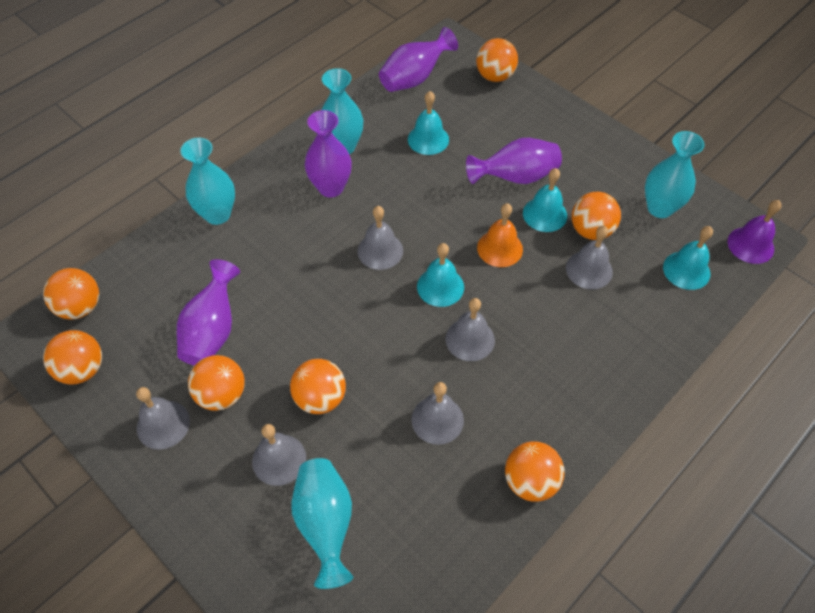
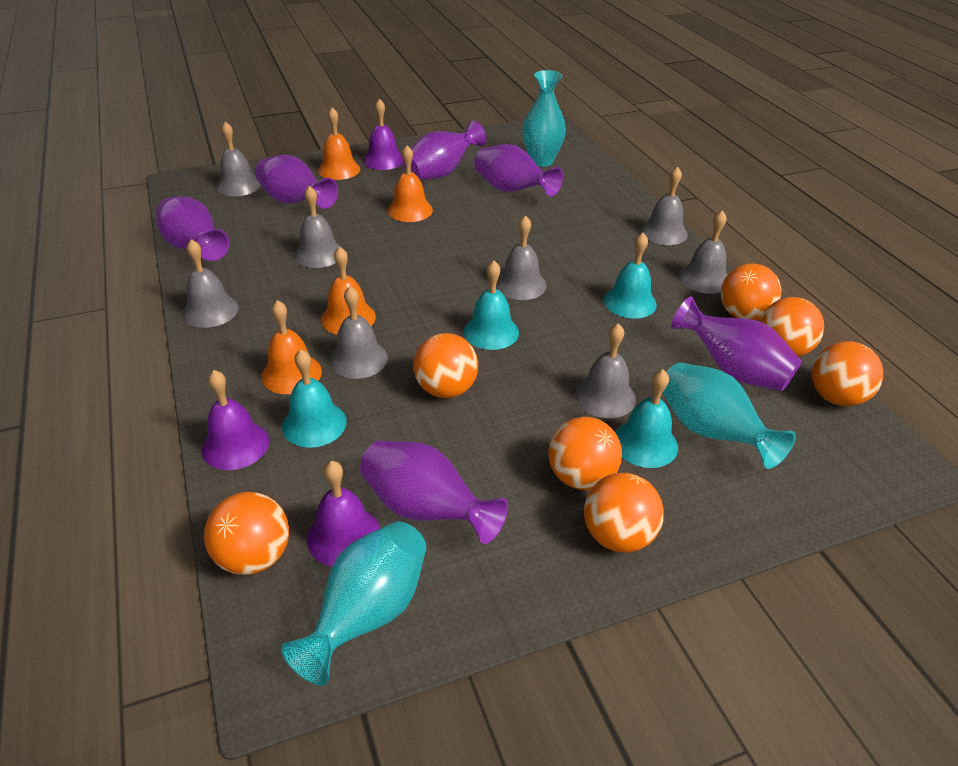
grey bell: 6 -> 8
orange bell: 1 -> 4
purple bell: 1 -> 3
purple vase: 4 -> 6
turquoise vase: 4 -> 3

